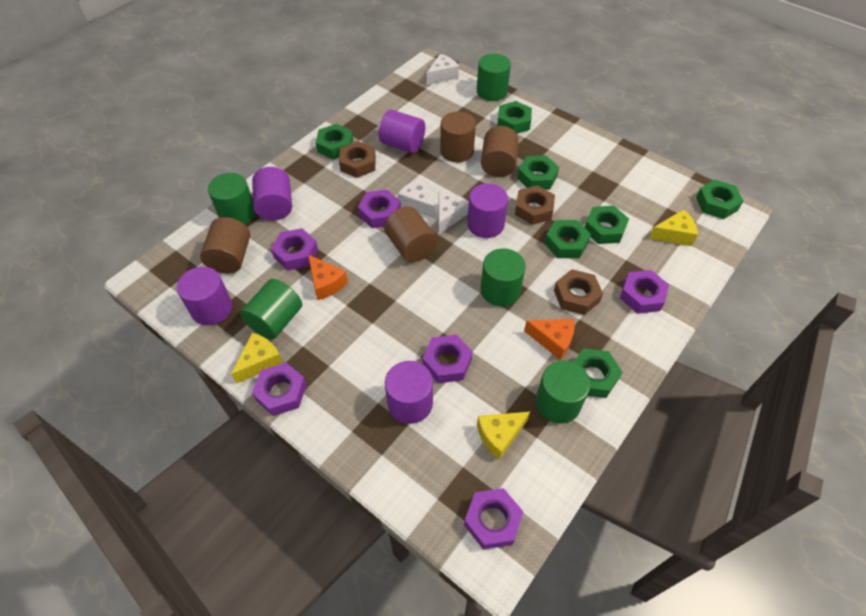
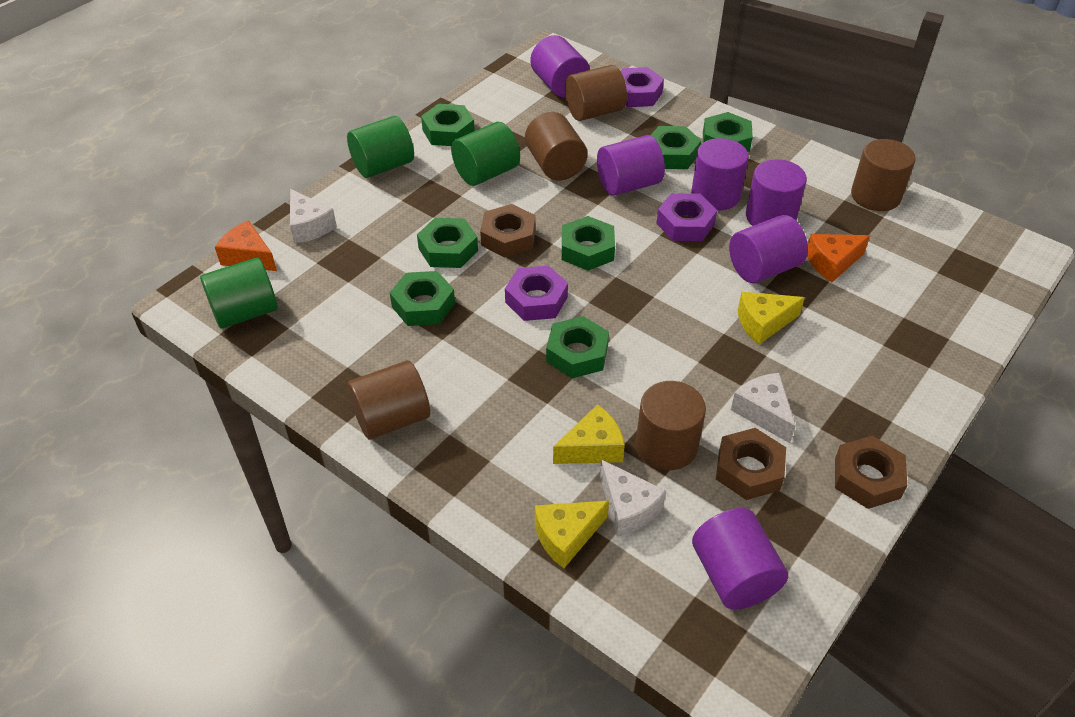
brown cylinder: 4 -> 5
green cylinder: 5 -> 3
purple cylinder: 5 -> 6
purple nut: 6 -> 3

